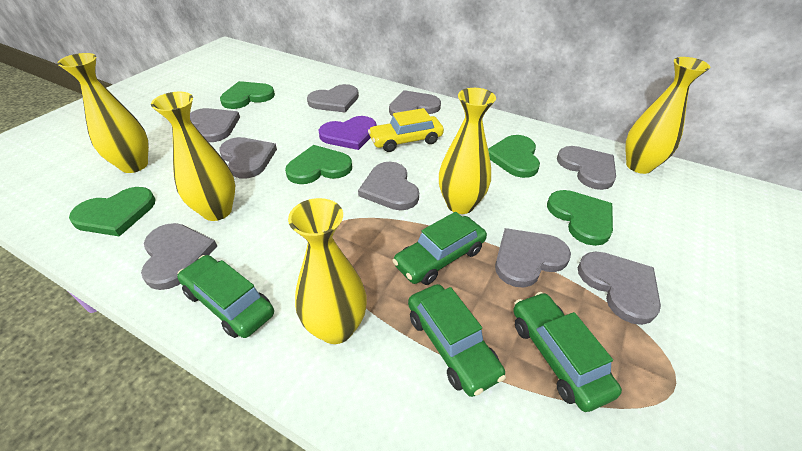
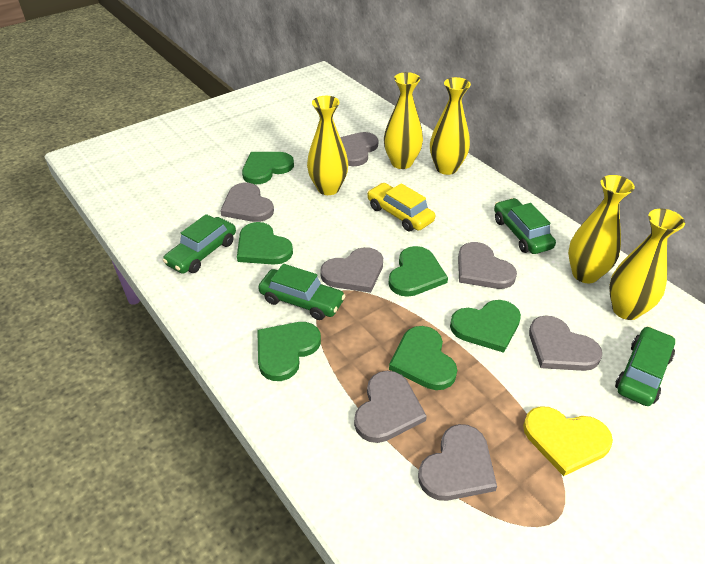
green heart: 5 -> 6
grey heart: 9 -> 7
purple heart: 1 -> 0
yellow heart: 0 -> 1

